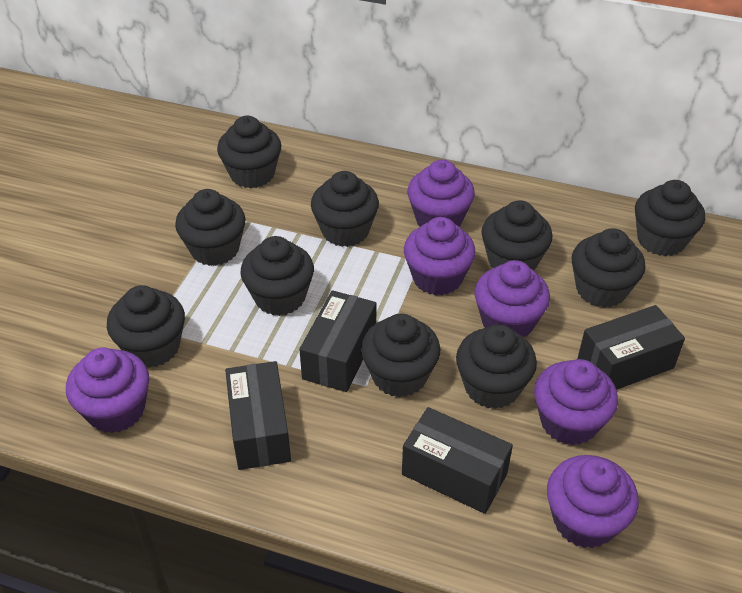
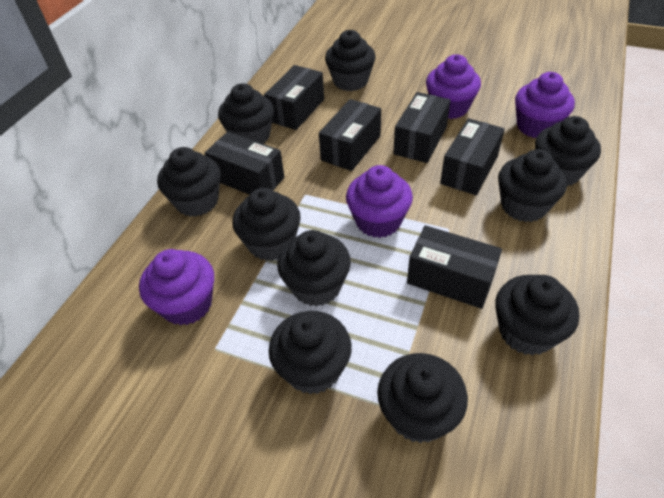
black box: 4 -> 6
purple cupcake: 6 -> 4

